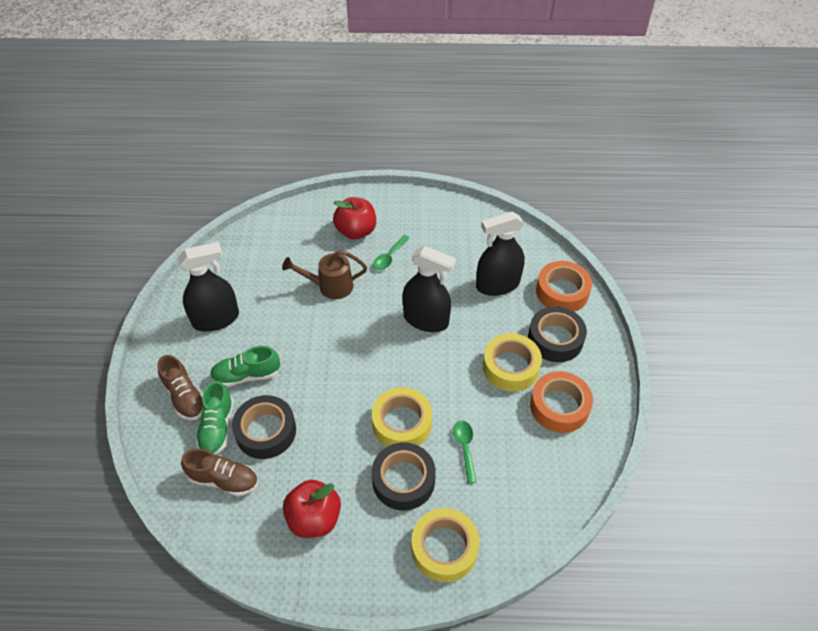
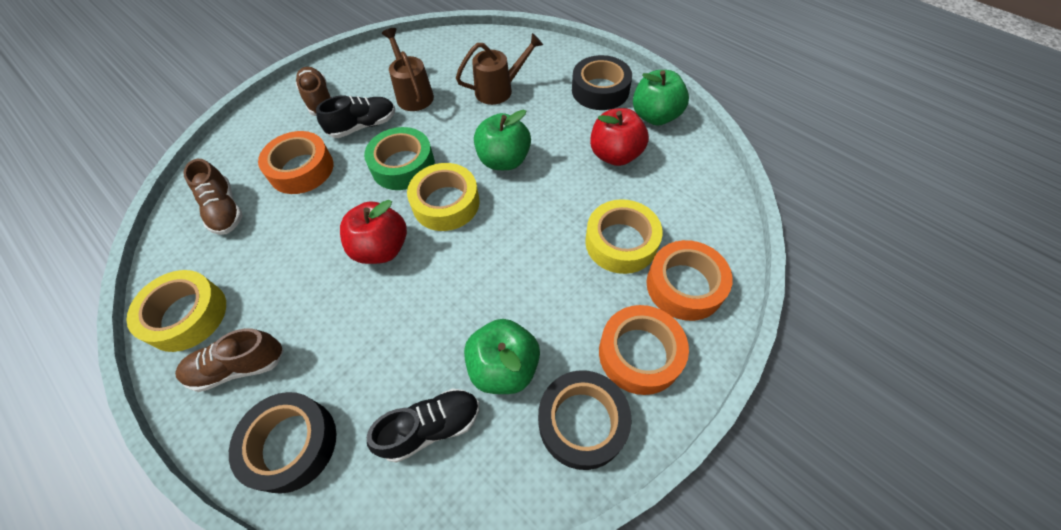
black shoe: 0 -> 2
black spray bottle: 3 -> 0
brown shoe: 2 -> 3
brown watering can: 1 -> 2
green apple: 0 -> 3
green shoe: 2 -> 0
green spoon: 2 -> 0
green tape: 0 -> 1
orange tape: 2 -> 3

